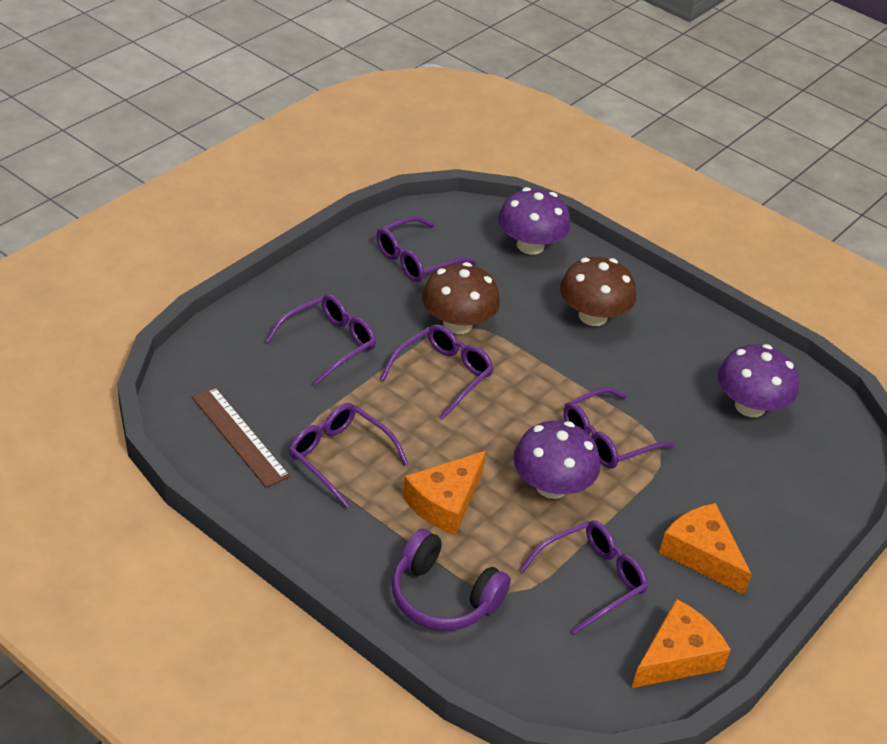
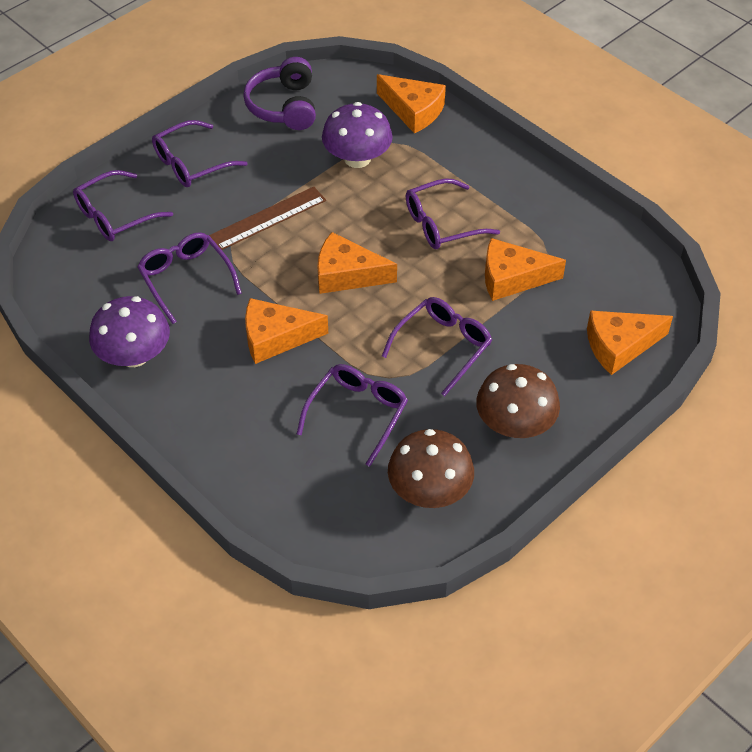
orange cheese: 3 -> 5
purple mushroom: 3 -> 2

